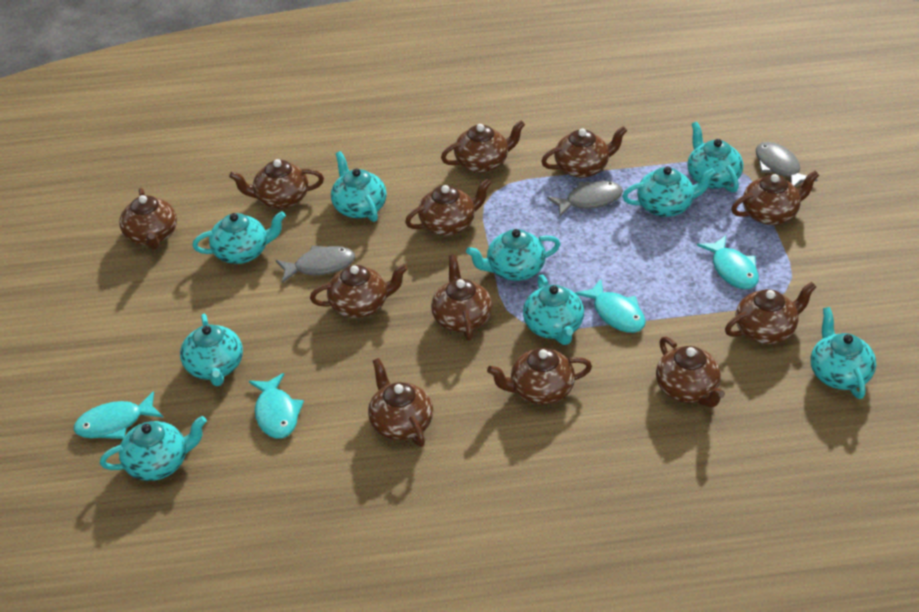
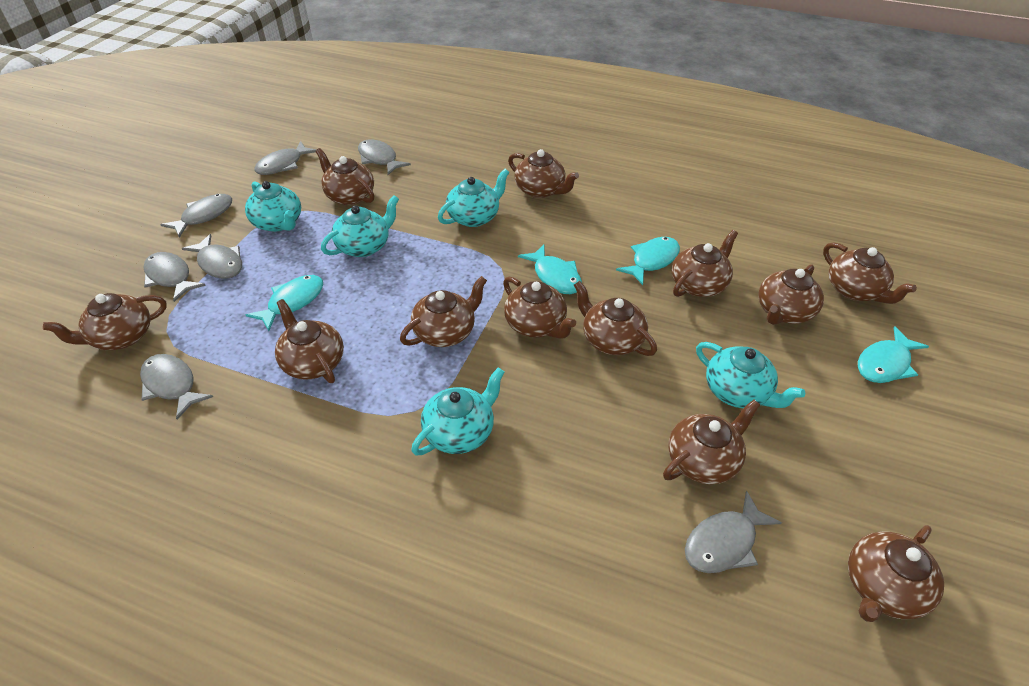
grey fish: 3 -> 7
turquoise teapot: 9 -> 5

